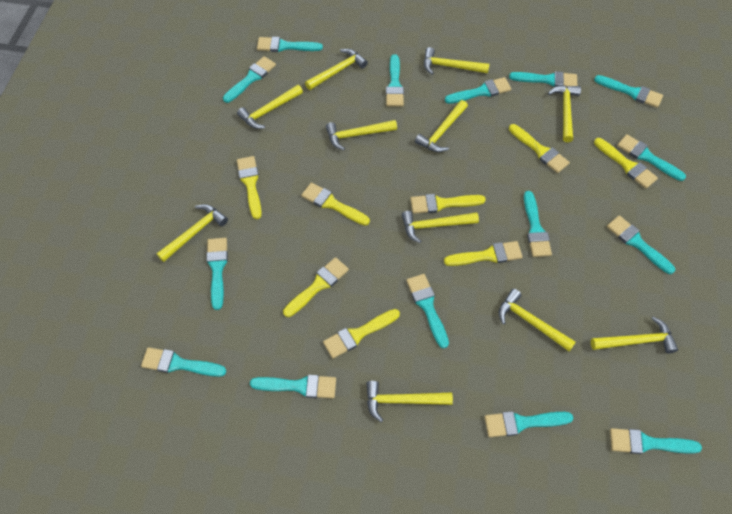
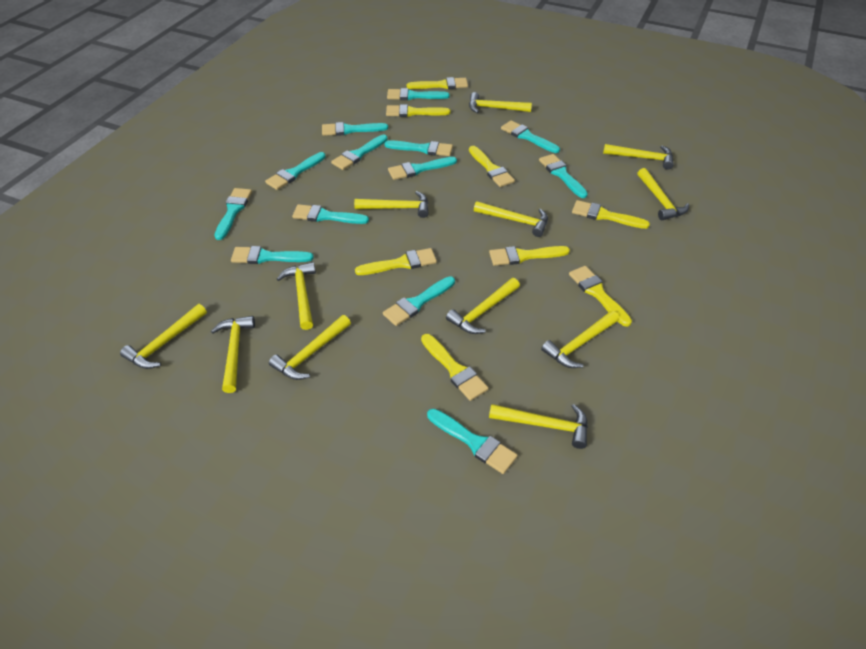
turquoise brush: 15 -> 13
yellow hammer: 11 -> 12

